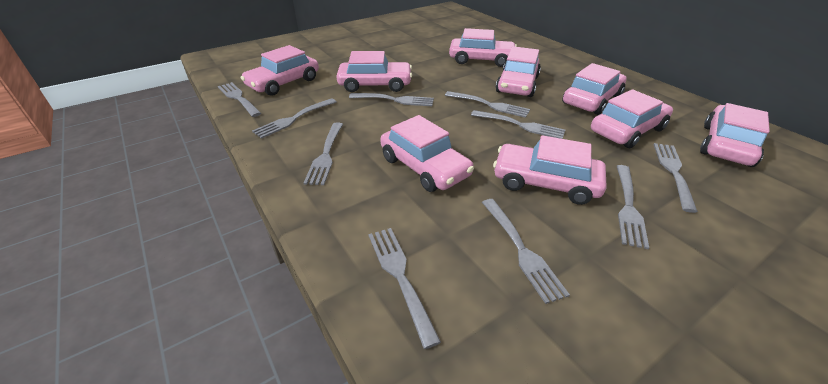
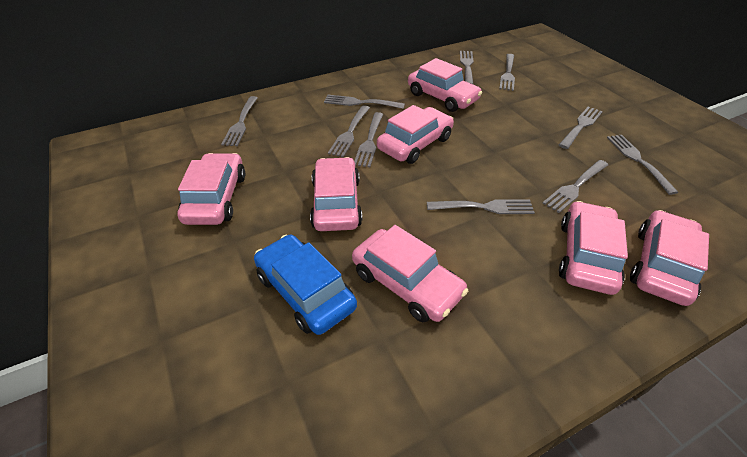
blue car: 0 -> 1
pink car: 9 -> 7

